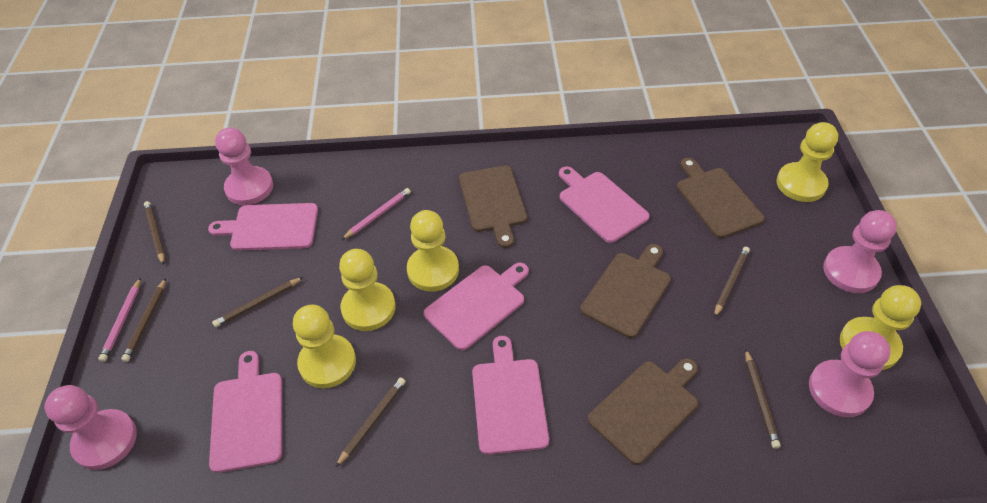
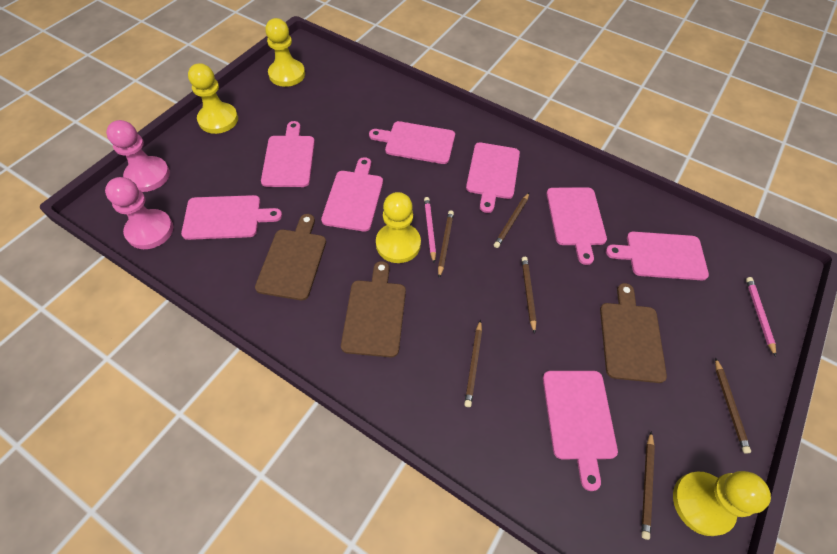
brown cutting board: 4 -> 3
pink cutting board: 5 -> 8
pink pawn: 4 -> 2
yellow pawn: 5 -> 4

